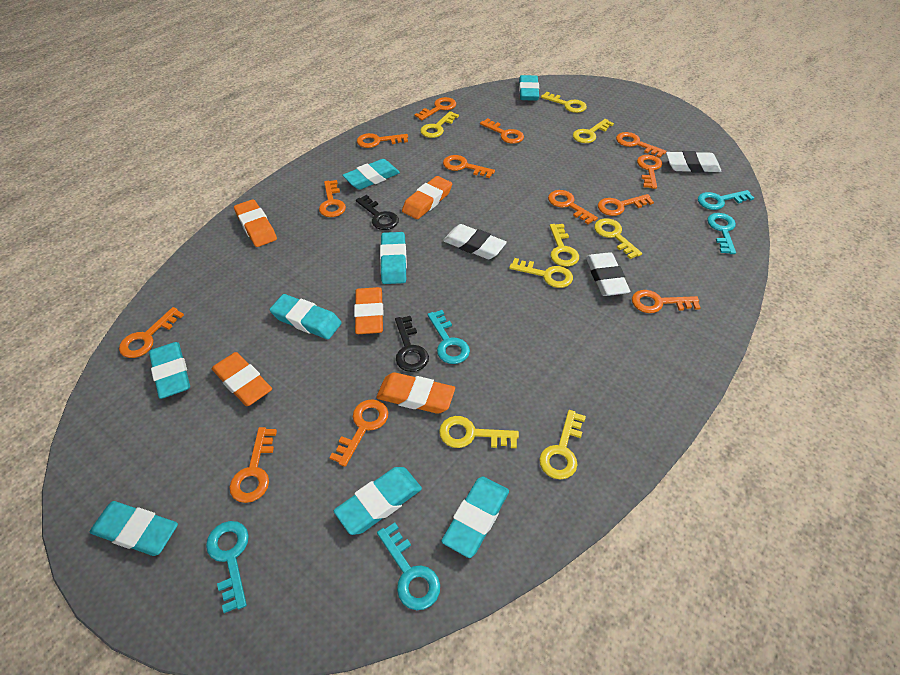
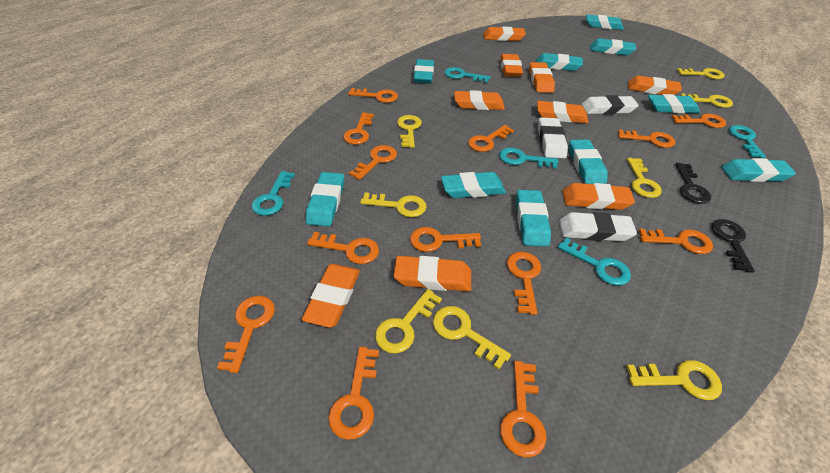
orange eraser: 5 -> 9
turquoise eraser: 8 -> 10

